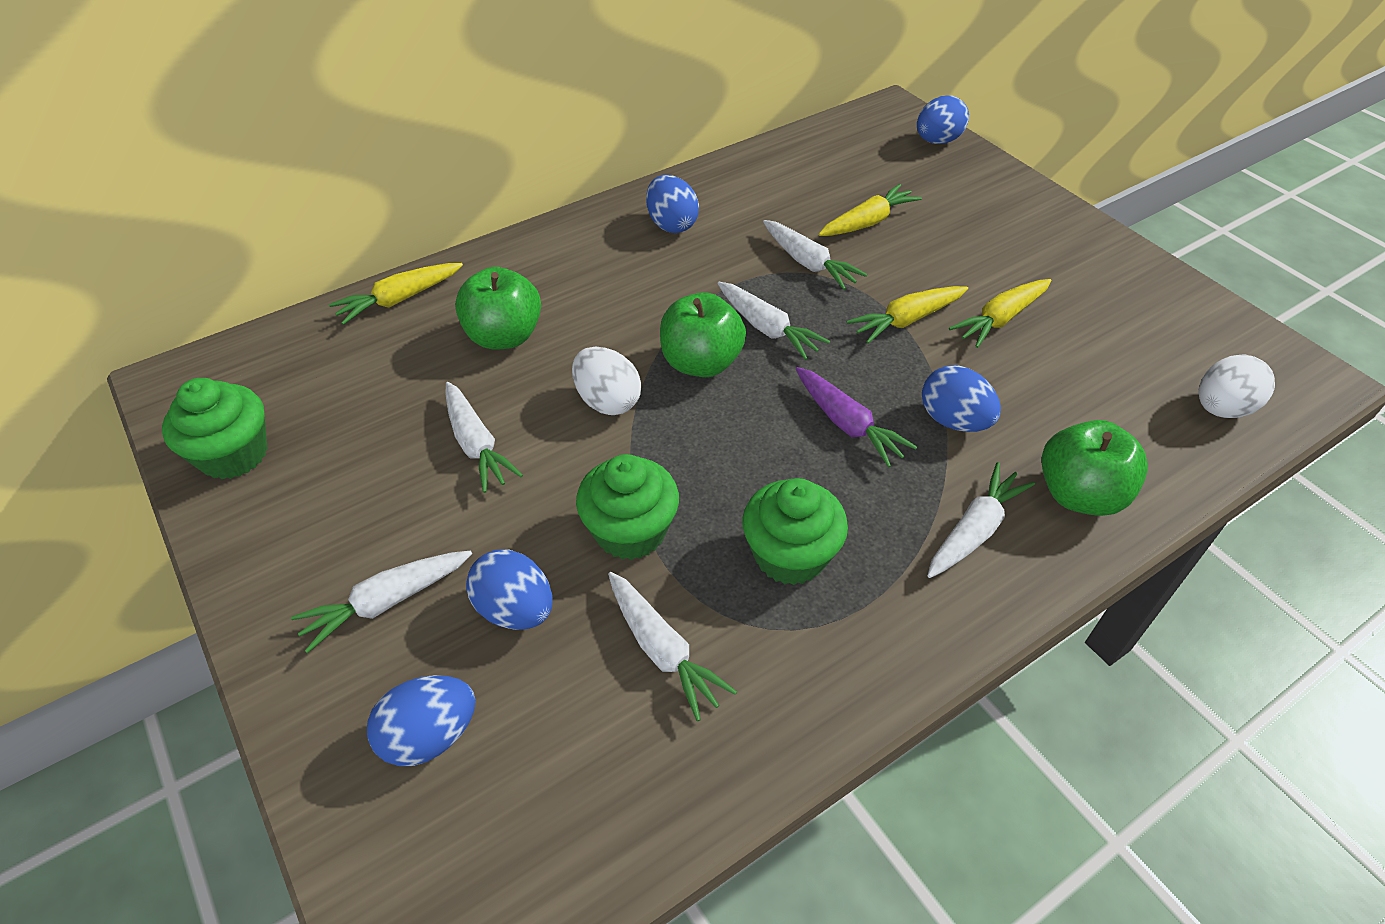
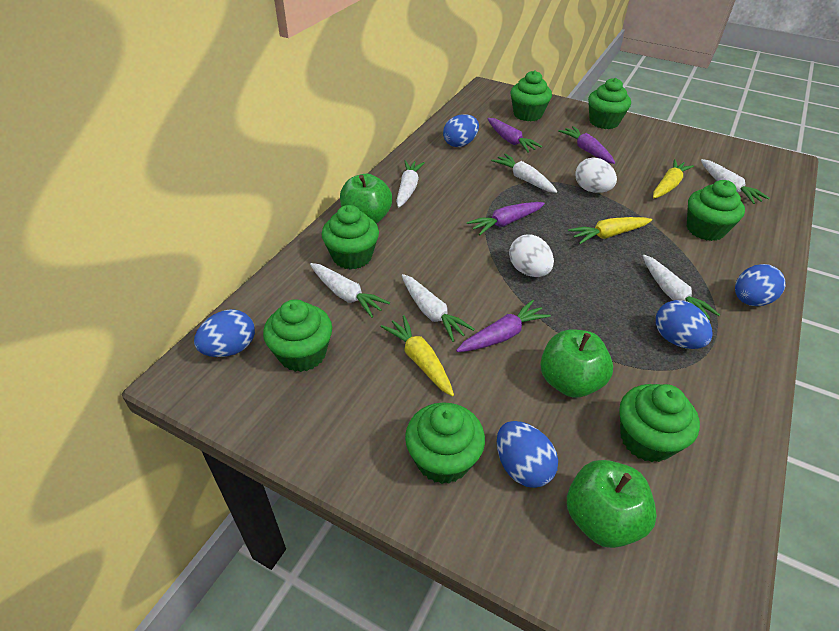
green cupcake: 3 -> 7
purple carrot: 1 -> 4
yellow carrot: 4 -> 3

